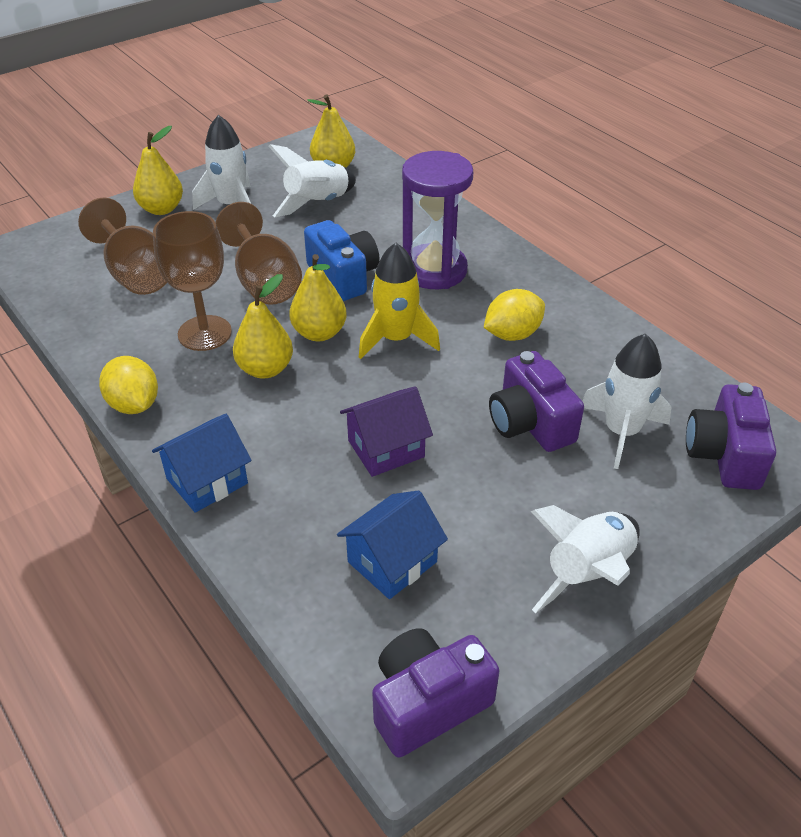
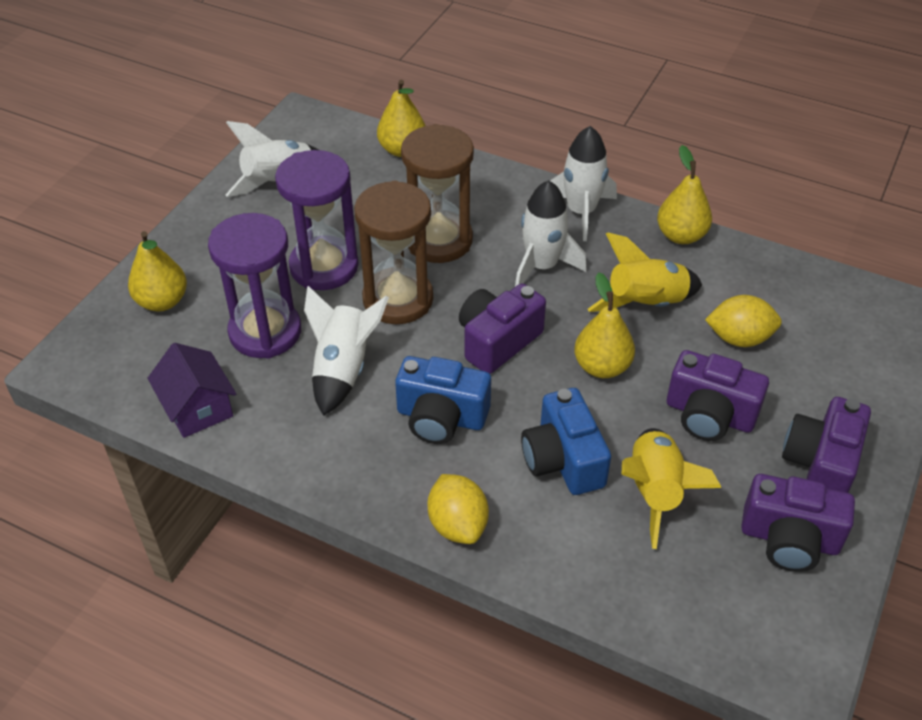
blue camera: 1 -> 2
blue house: 2 -> 0
brown goblet: 3 -> 0
brown hourglass: 0 -> 2
purple camera: 3 -> 4
purple hourglass: 1 -> 2
yellow rocket: 1 -> 2

